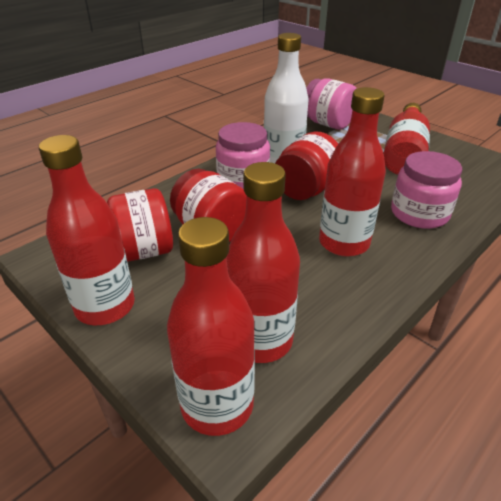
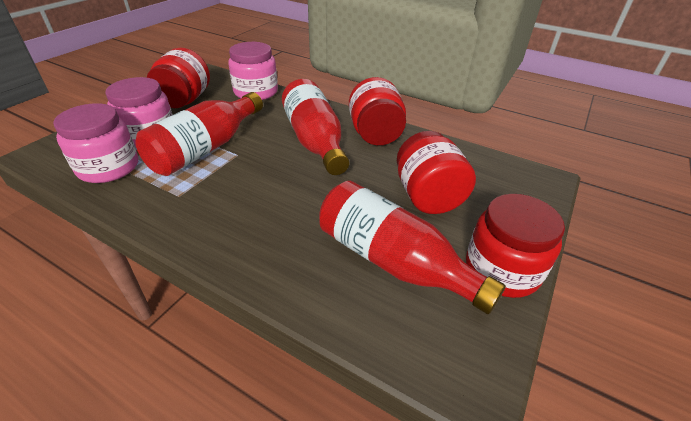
red bottle: 5 -> 3
red jar: 3 -> 4
white bottle: 1 -> 0

